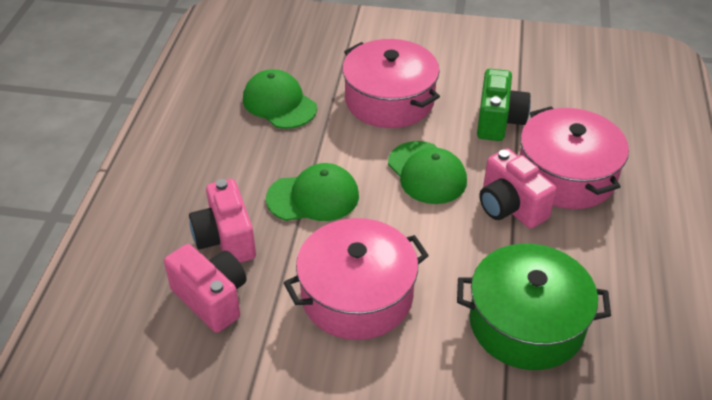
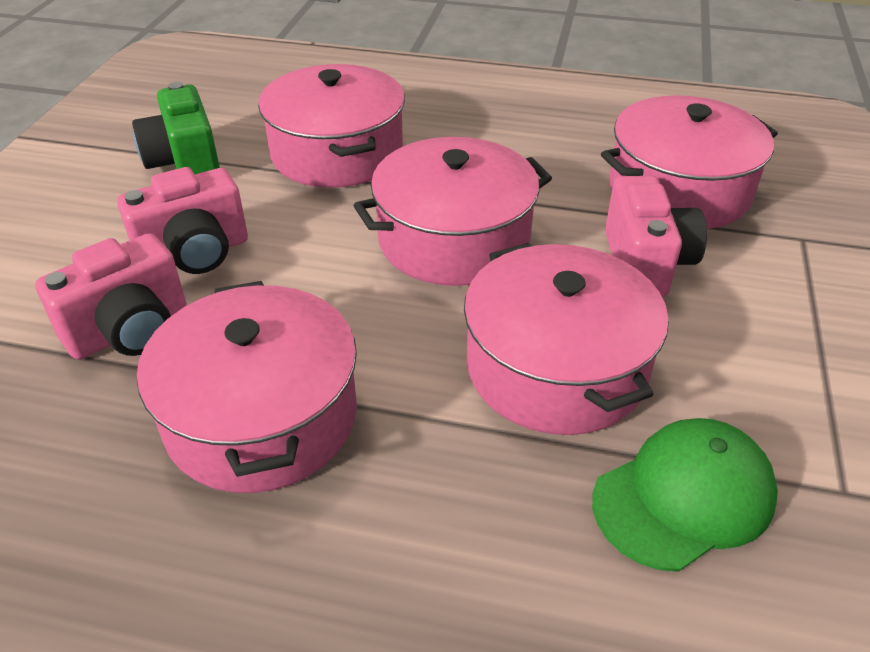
green cap: 3 -> 1
green pot: 1 -> 0
pink pot: 3 -> 5

